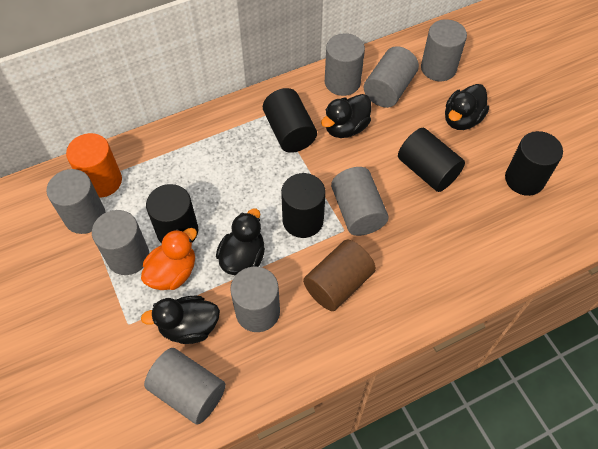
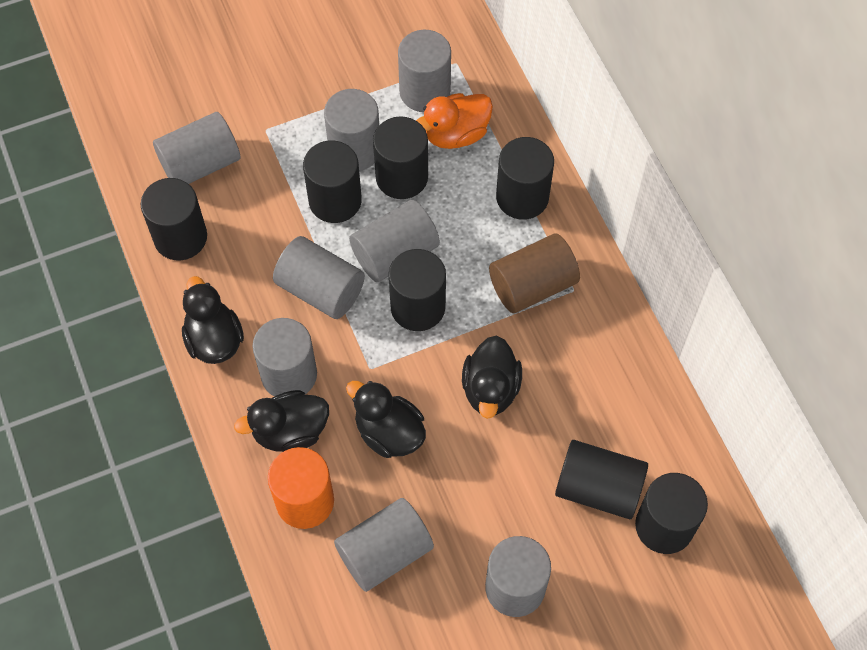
black cylinder: 5 -> 7

